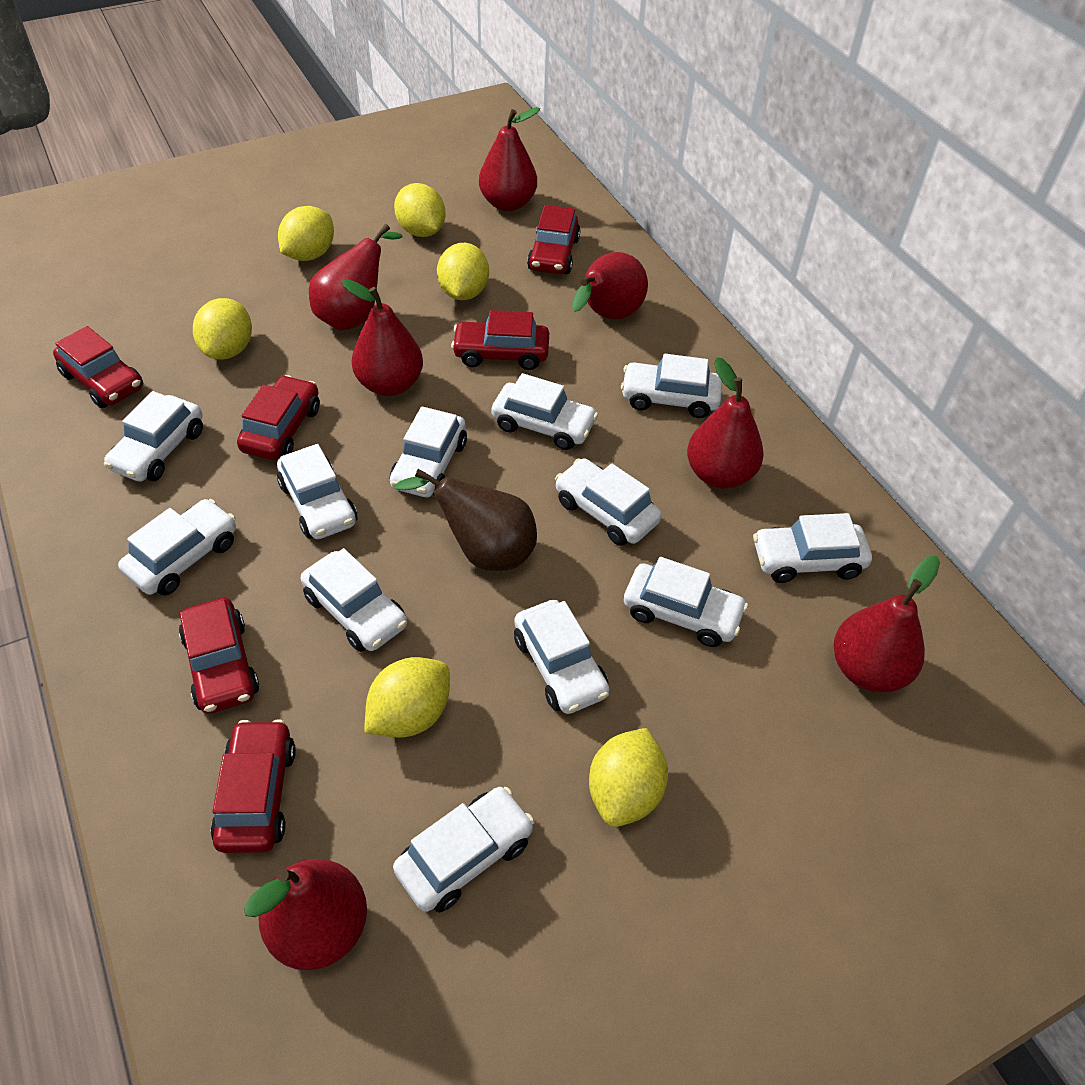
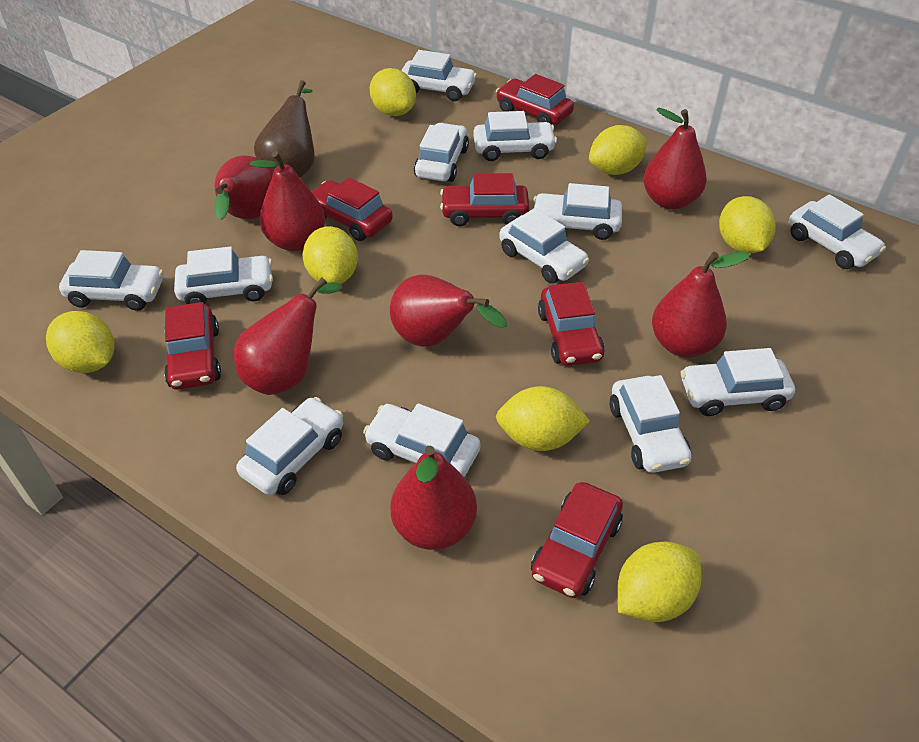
yellow lemon: 6 -> 7

